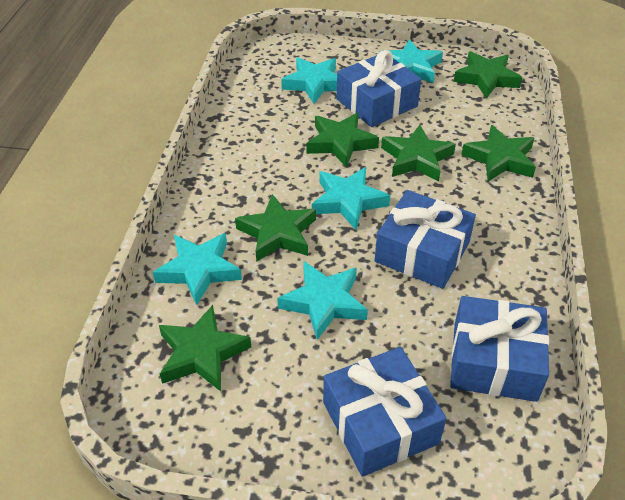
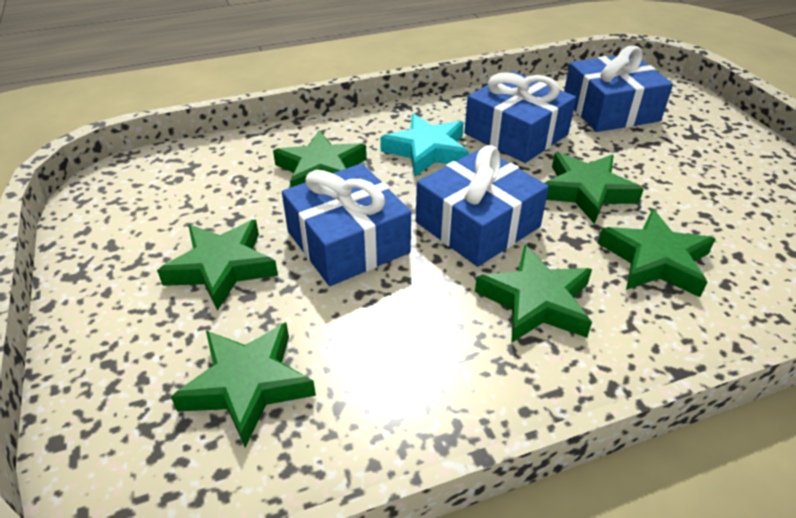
turquoise star: 5 -> 1

